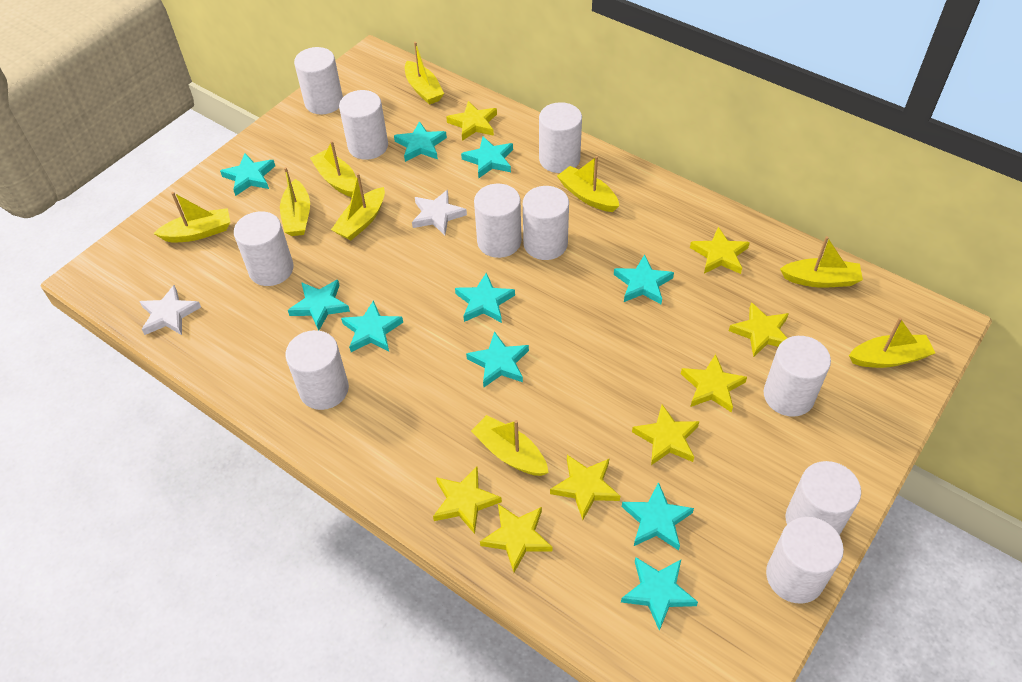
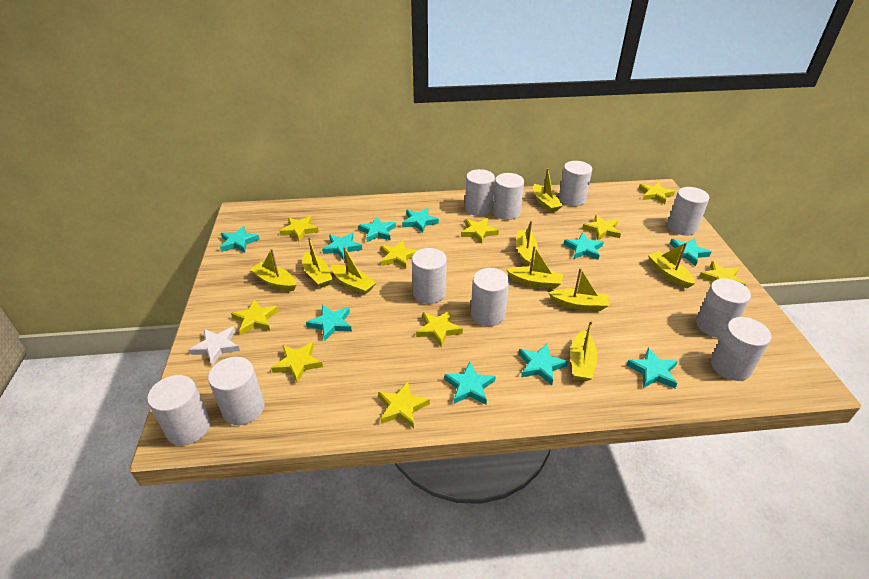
white star: 2 -> 1
yellow star: 8 -> 10

